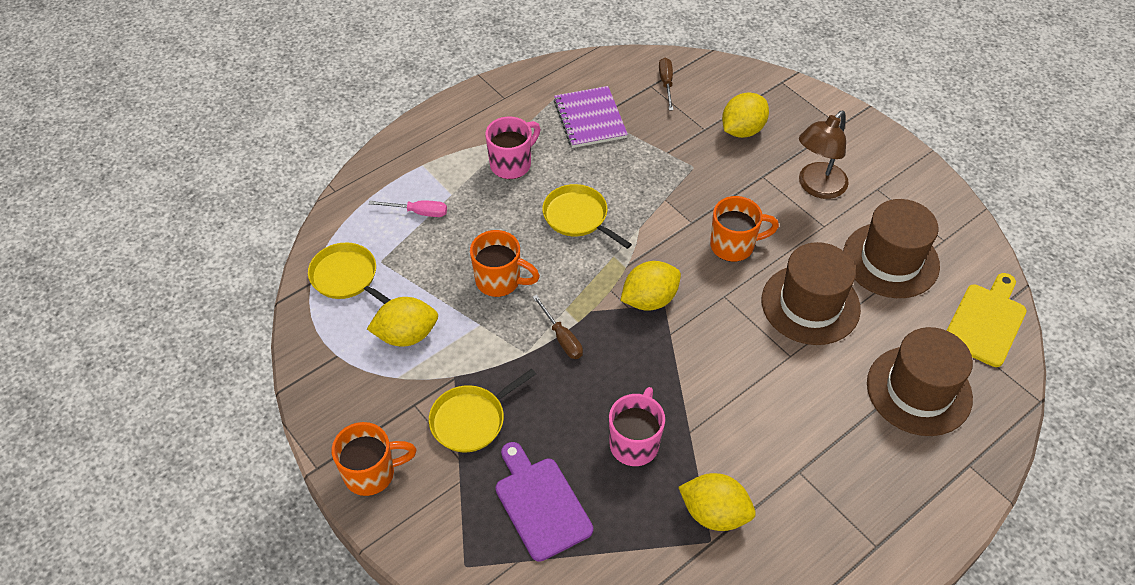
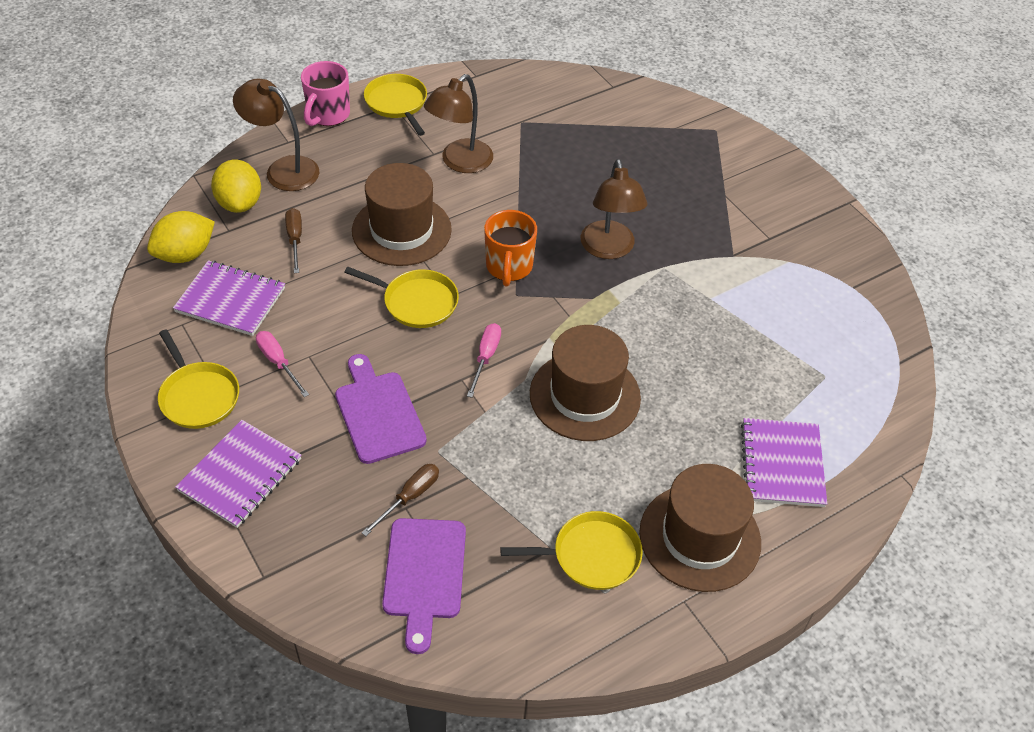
brown lamp: 1 -> 3
orange mug: 3 -> 1
pink mug: 2 -> 1
pink screwdriver: 1 -> 2
purple cutting board: 1 -> 2
purple notebook: 1 -> 3
yellow cutting board: 1 -> 0
yellow lemon: 4 -> 2
yellow pan: 3 -> 4

